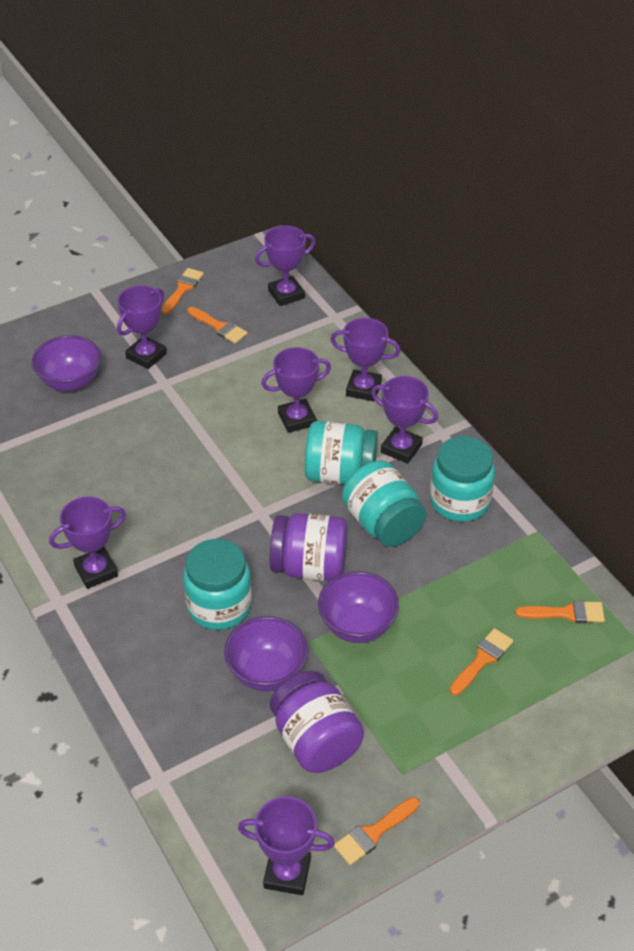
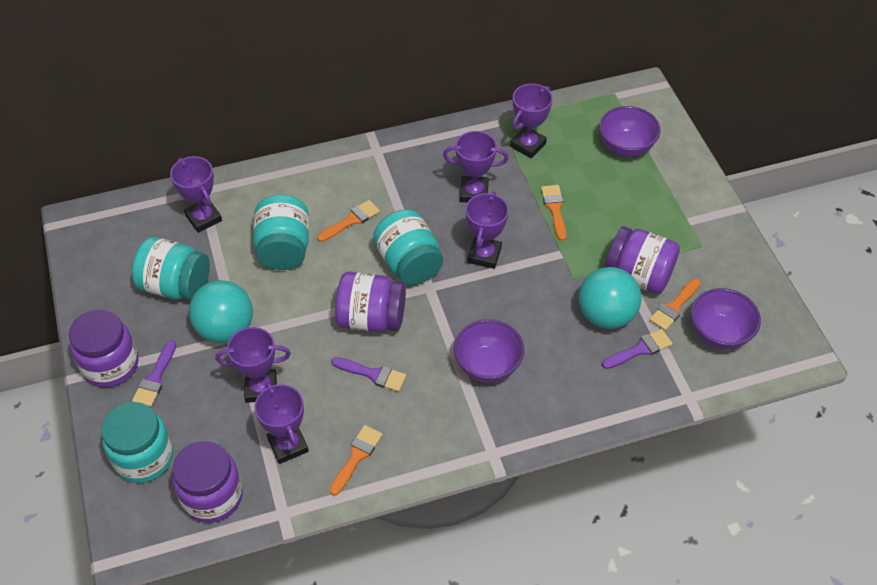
orange brush: 5 -> 4
purple brush: 0 -> 3
purple jar: 2 -> 4
purple trophy: 7 -> 6
turquoise ball: 0 -> 2

